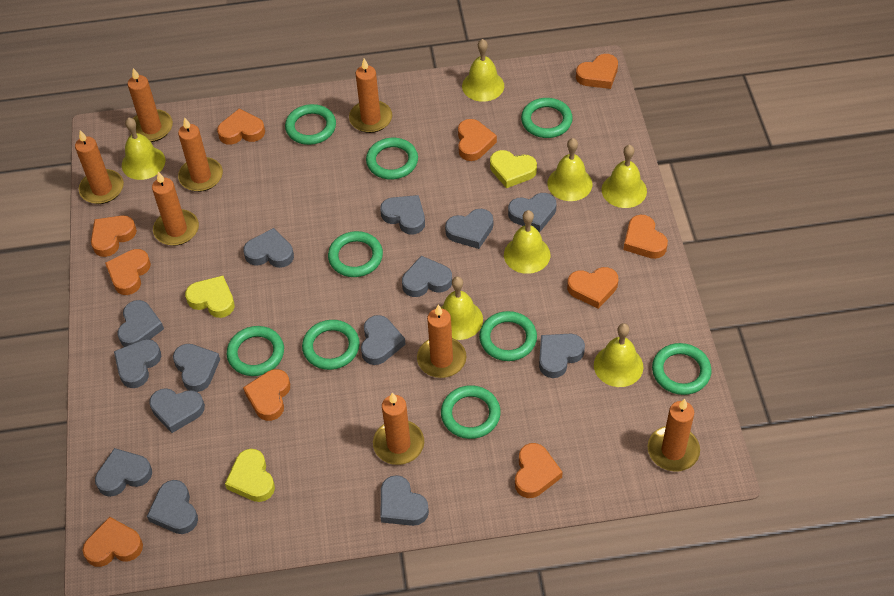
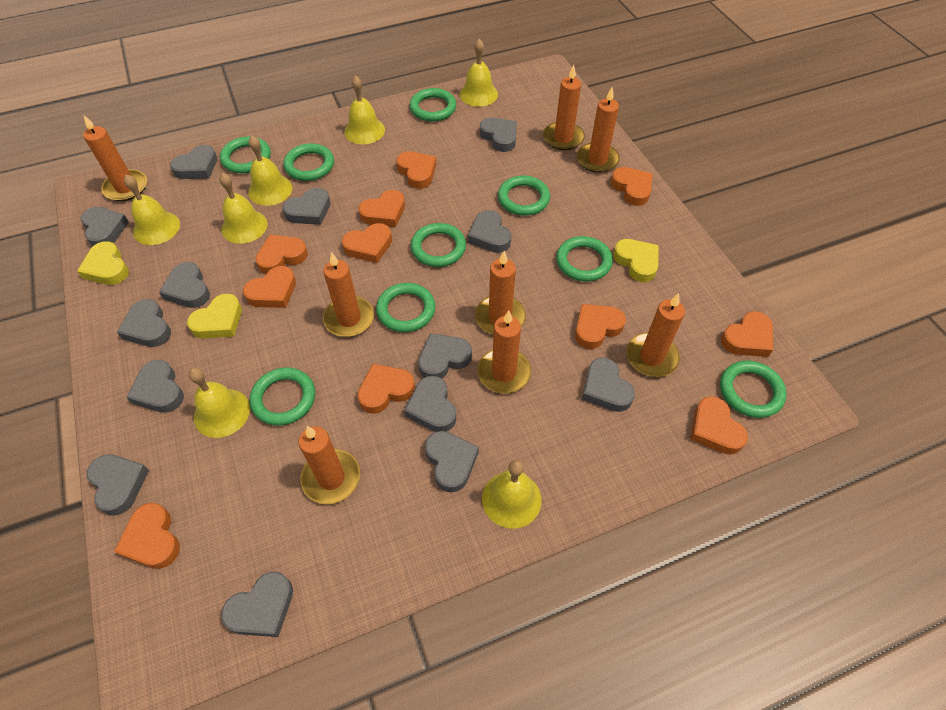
orange heart: 10 -> 11

